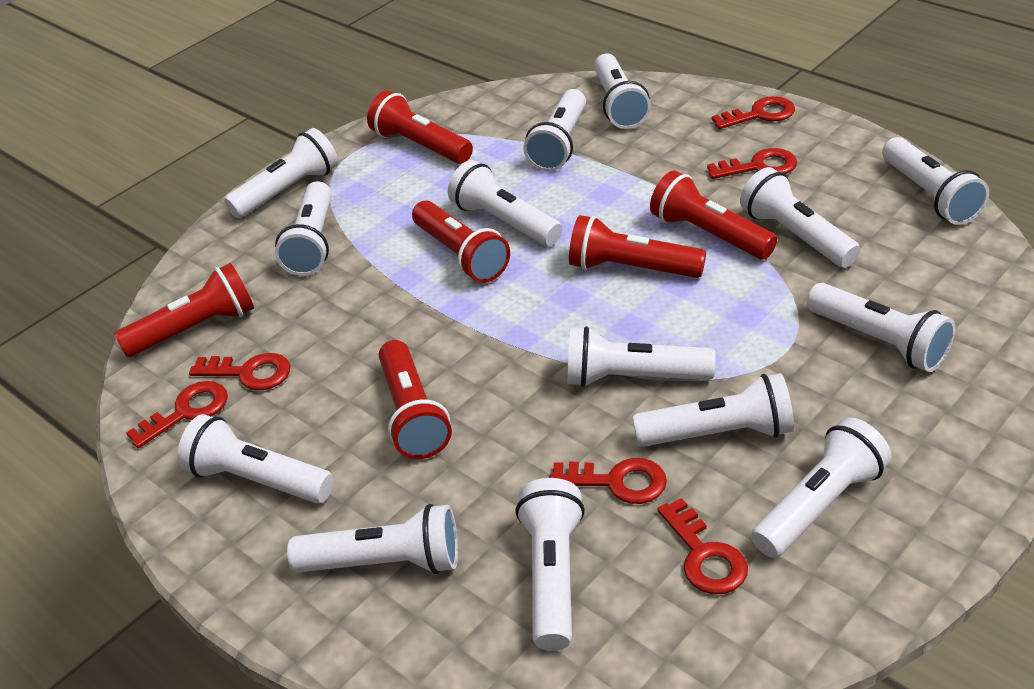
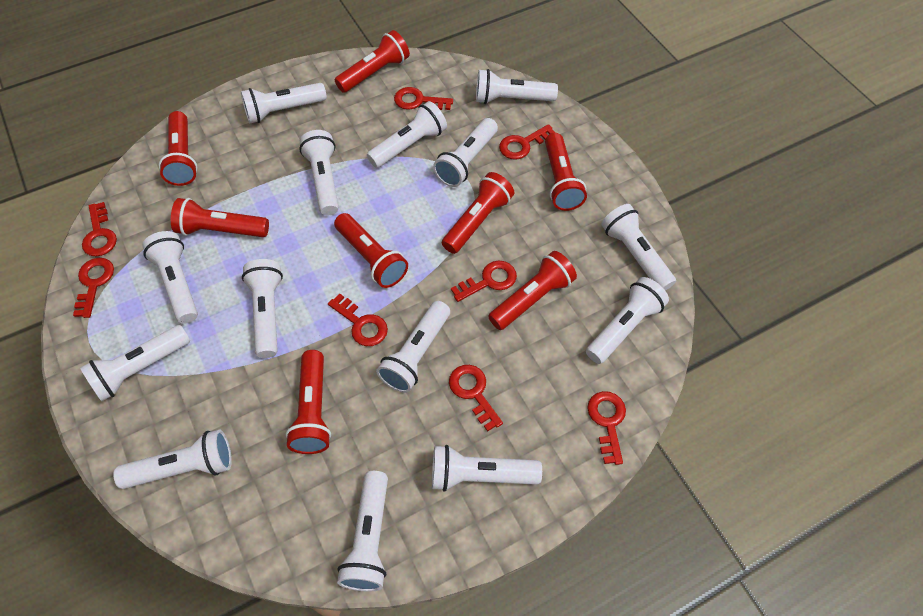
red flashlight: 6 -> 8
red key: 6 -> 8

